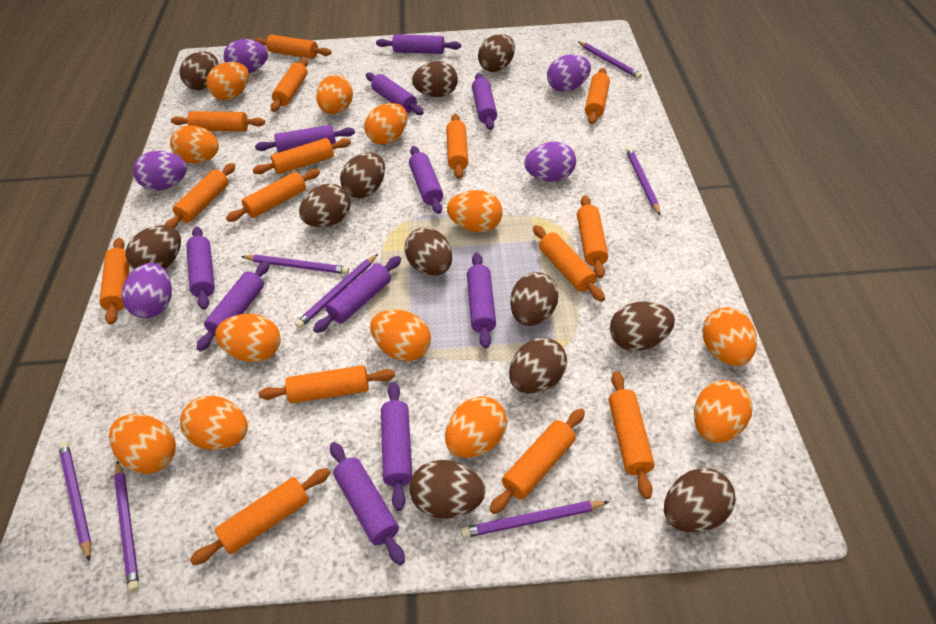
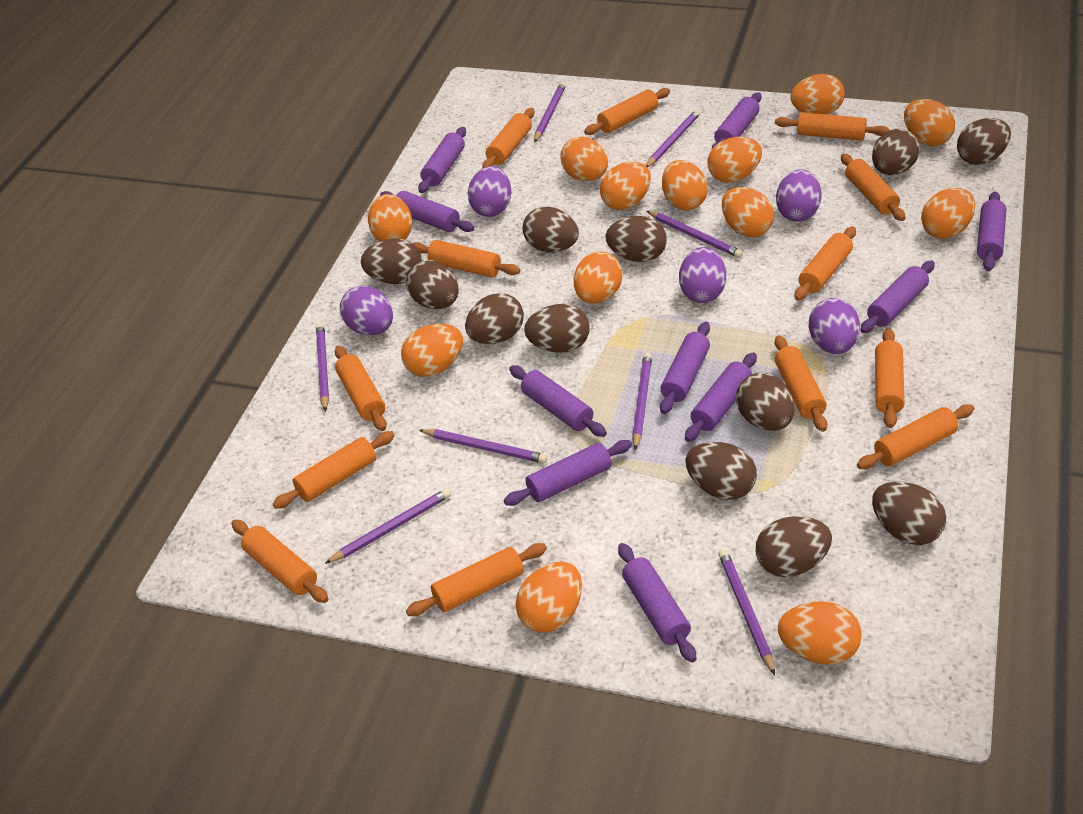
orange egg: 12 -> 13
orange rolling pin: 15 -> 13
purple pencil: 7 -> 8
purple rolling pin: 11 -> 10

